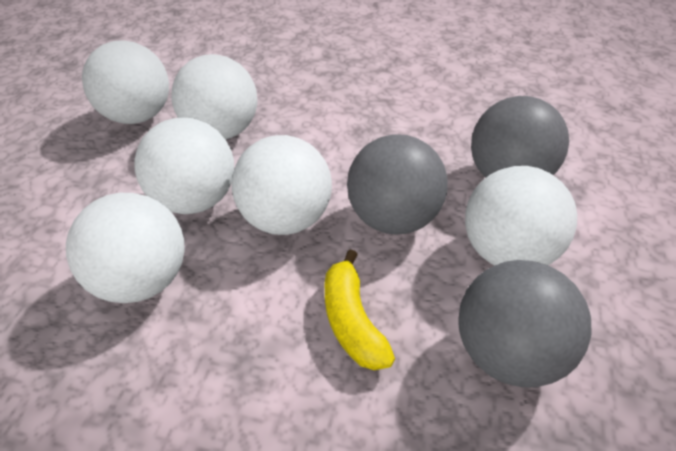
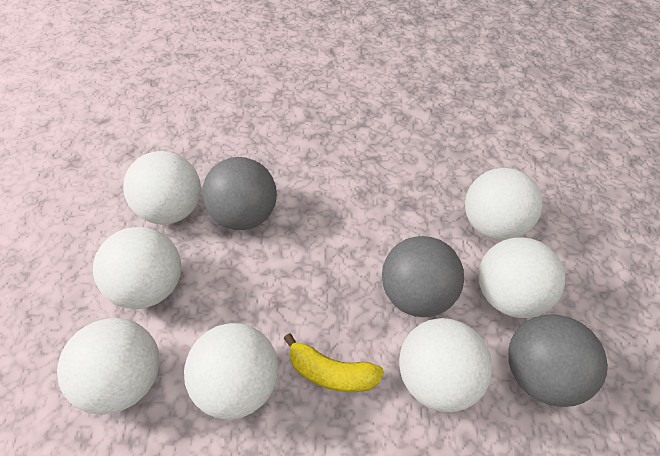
white ball: 6 -> 7

